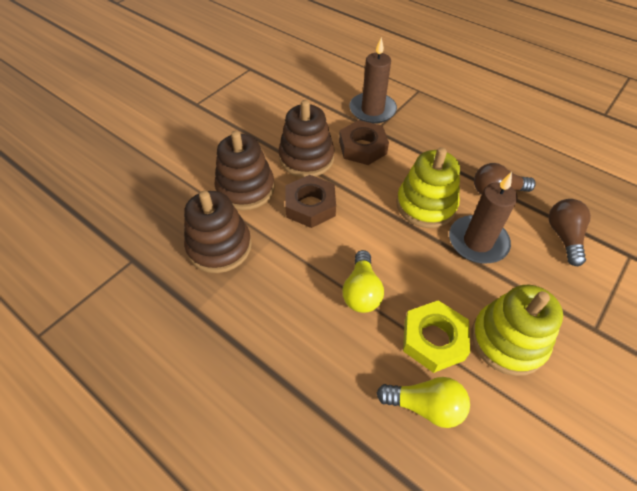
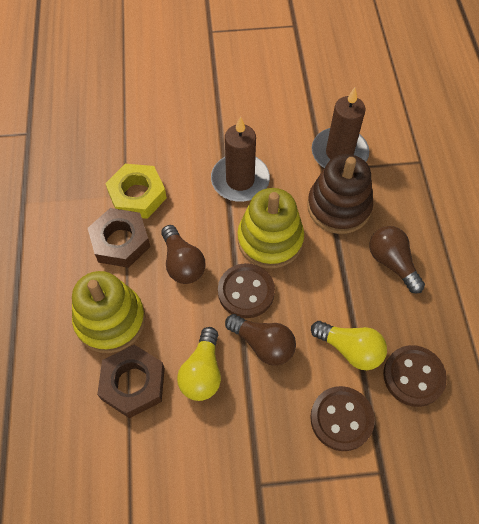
brown button: 0 -> 3
brown light bulb: 2 -> 3
brown stacking toy: 3 -> 1

